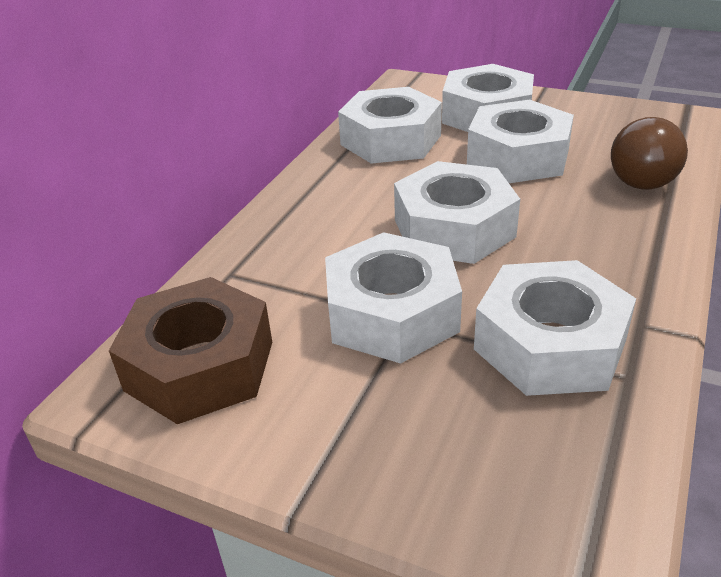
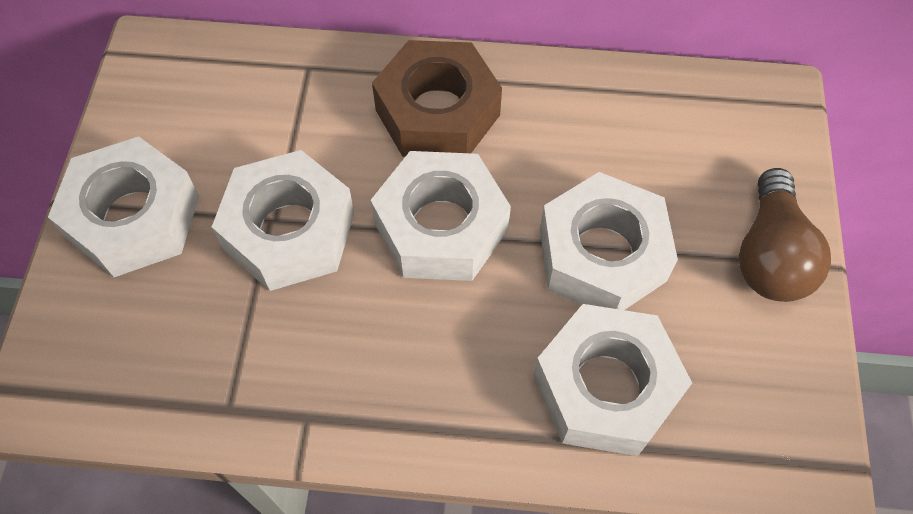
white nut: 6 -> 5

